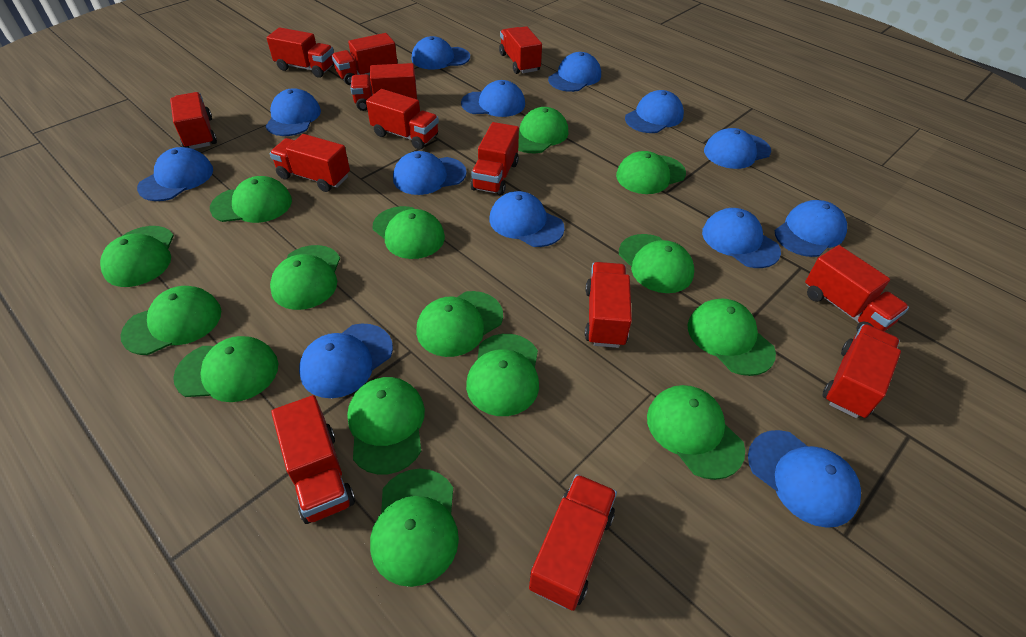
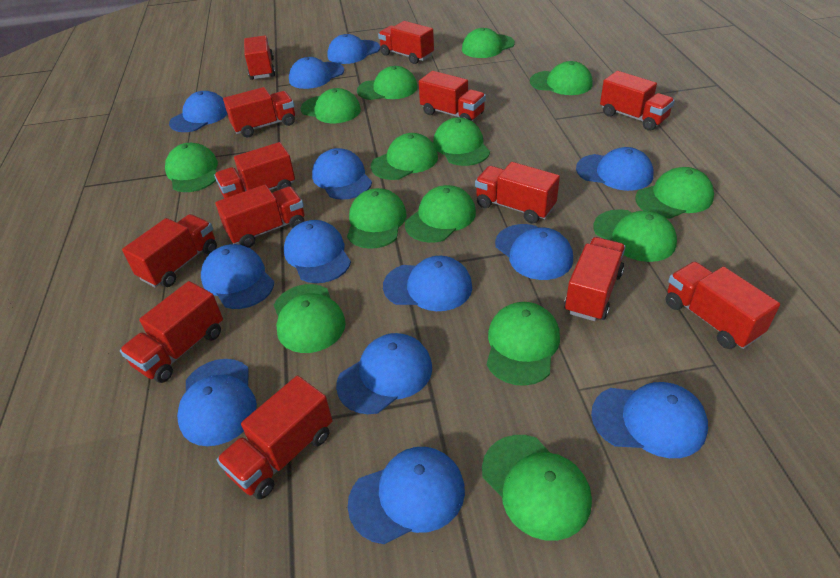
green cap: 15 -> 14

